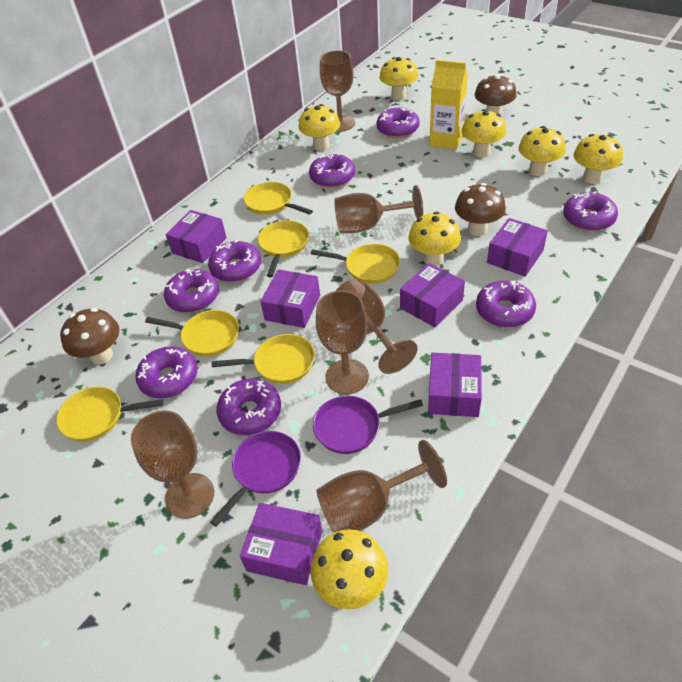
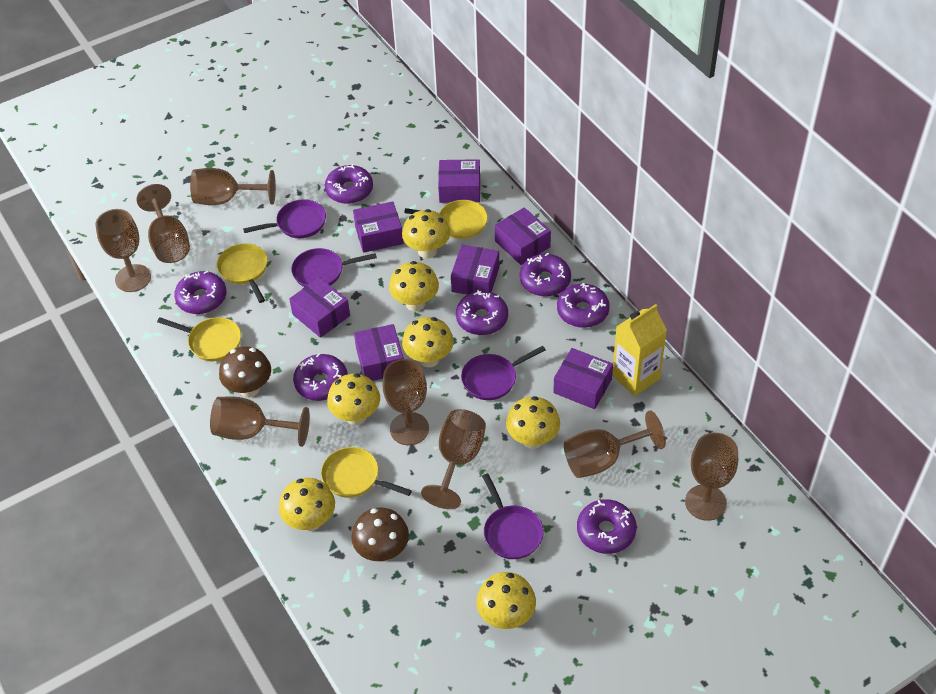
brown goblet: 6 -> 8
brown mushroom: 3 -> 2
purple box: 6 -> 7
purple donut: 8 -> 7
purple pan: 2 -> 4
yellow pan: 6 -> 4

